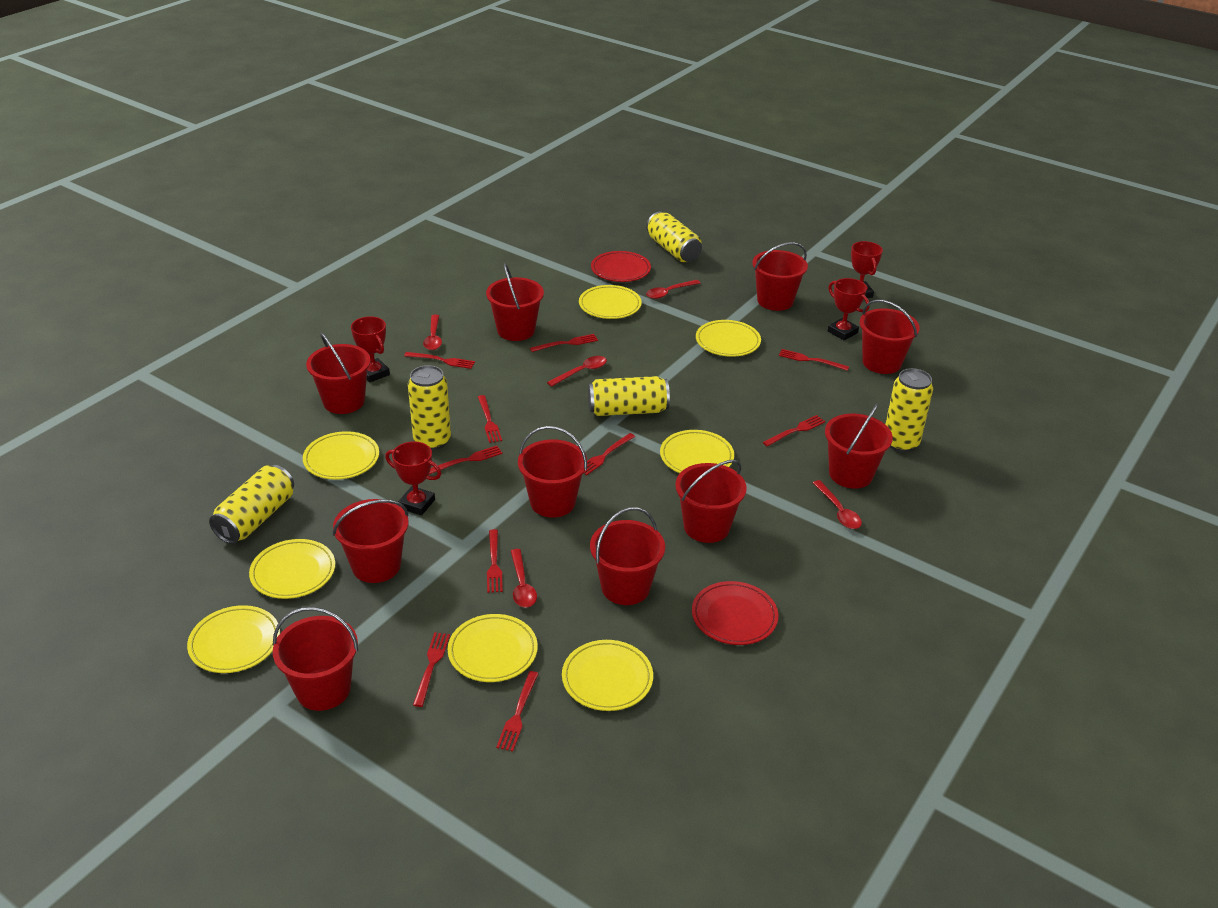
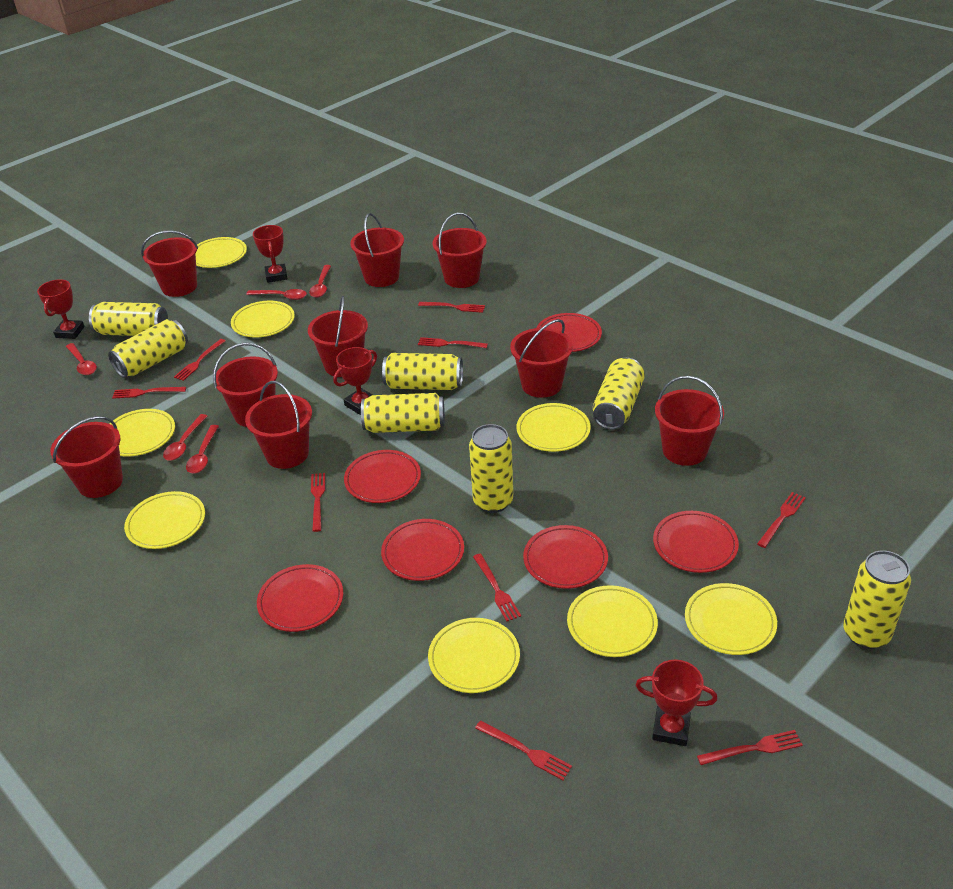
red bucket: 10 -> 9
red fork: 10 -> 9
red plate: 2 -> 6
yellow can: 5 -> 7

